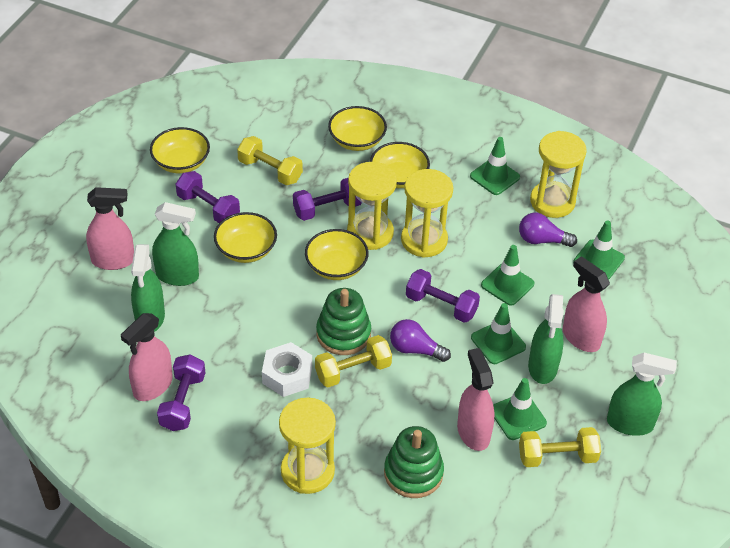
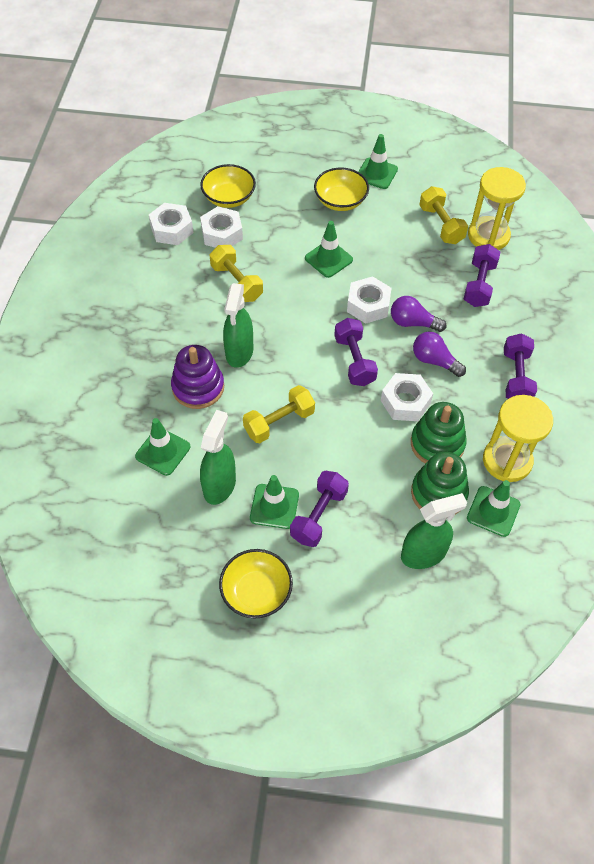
green spray bottle: 4 -> 3
pink spray bottle: 4 -> 0
purple stacking toy: 0 -> 1
white nut: 1 -> 4
yellow bowl: 5 -> 3
yellow hourglass: 4 -> 2

